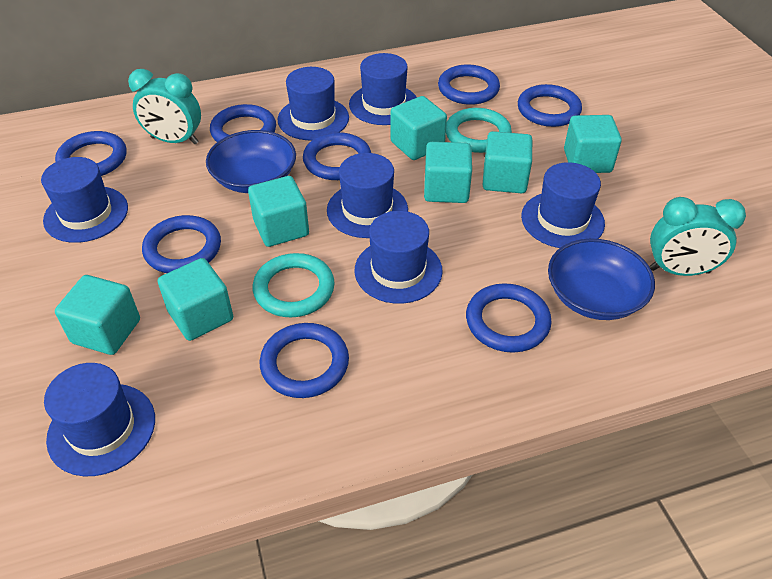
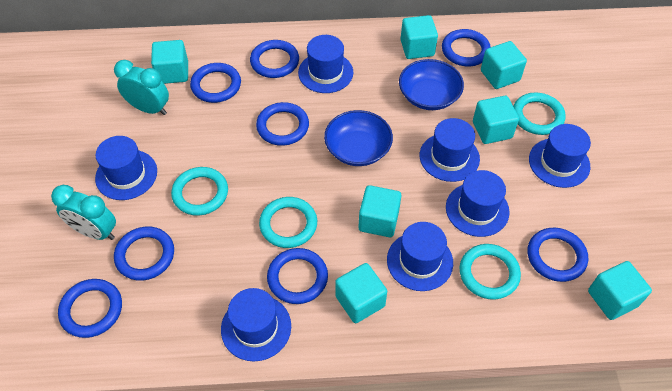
turquoise ring: 2 -> 4

